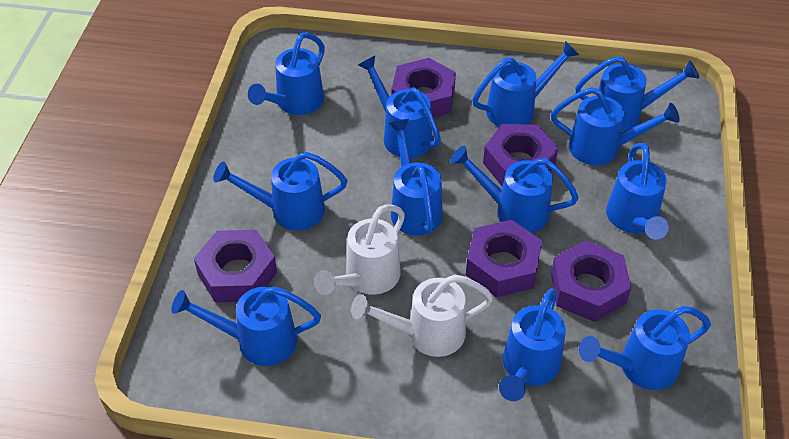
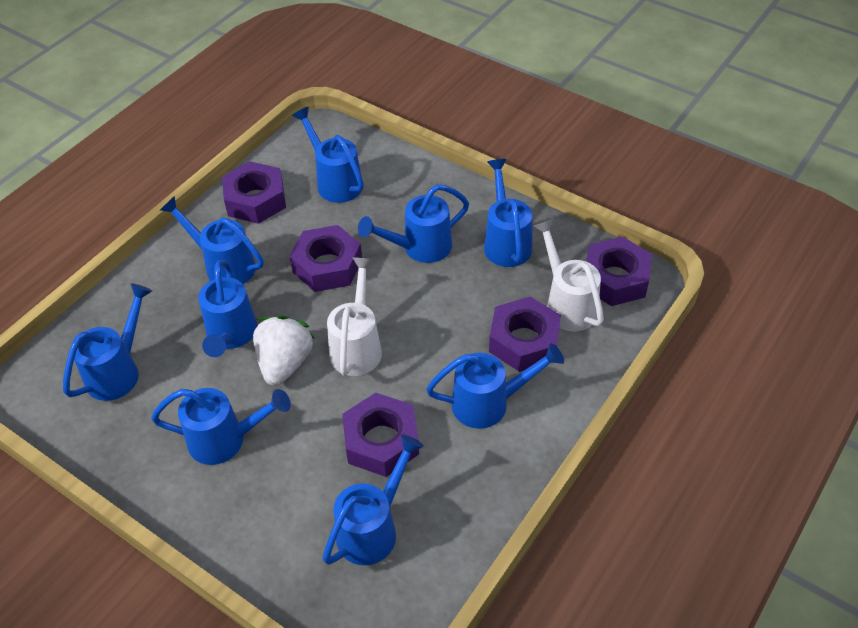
blue watering can: 12 -> 9
white strawberry: 0 -> 1

